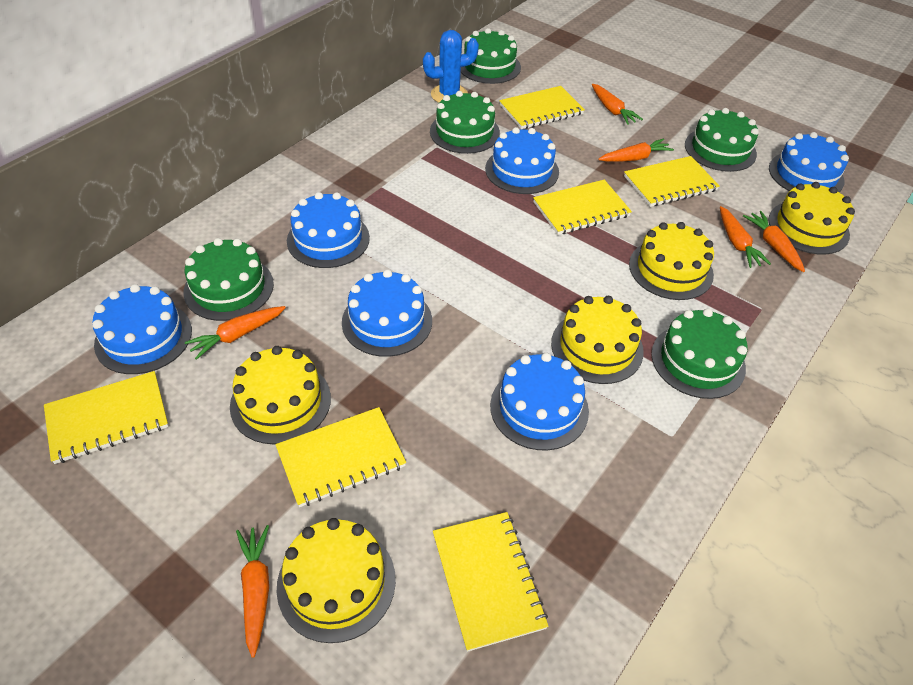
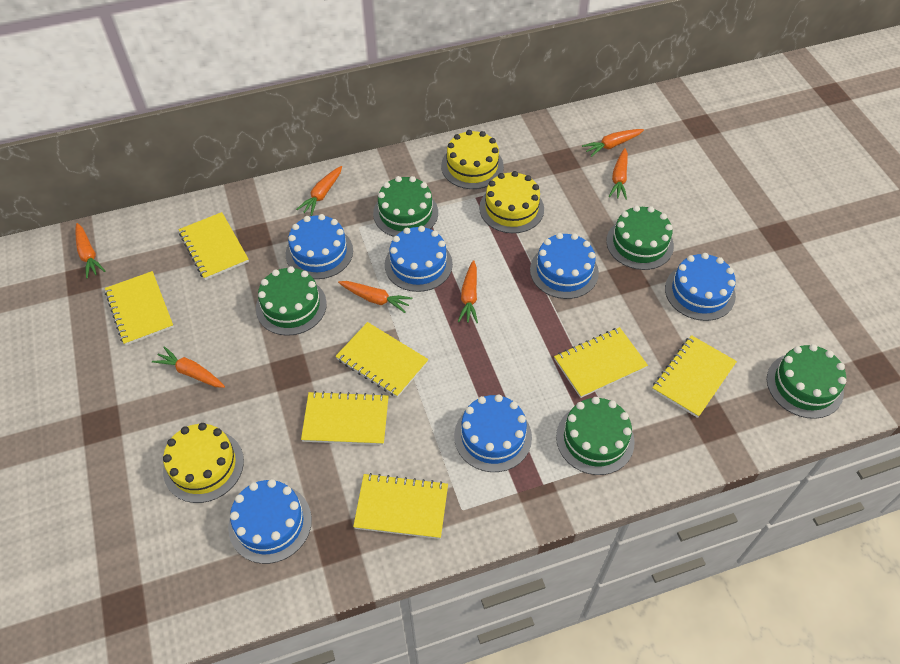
blue cactus: 1 -> 0
orange carrot: 6 -> 7
yellow cake: 5 -> 3
yellow notebook: 6 -> 7

